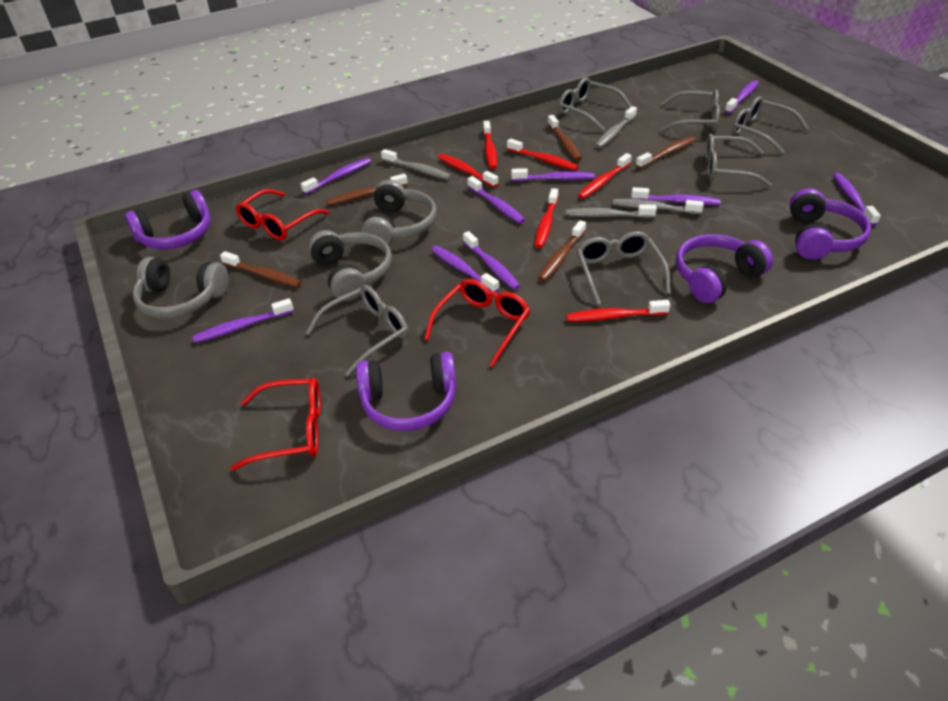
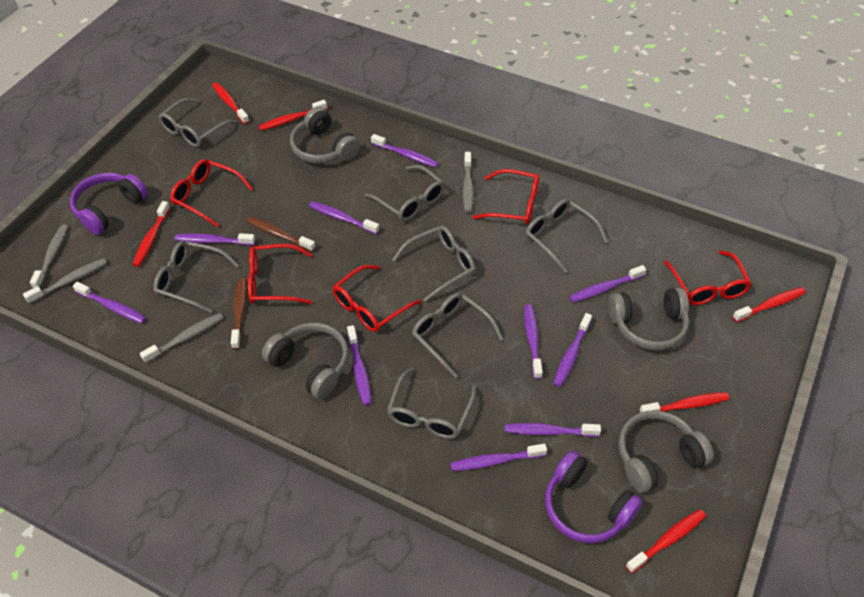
brown toothbrush: 5 -> 2
grey glasses: 6 -> 7
grey headphones: 3 -> 4
purple headphones: 4 -> 2
purple toothbrush: 9 -> 10
red glasses: 3 -> 5

